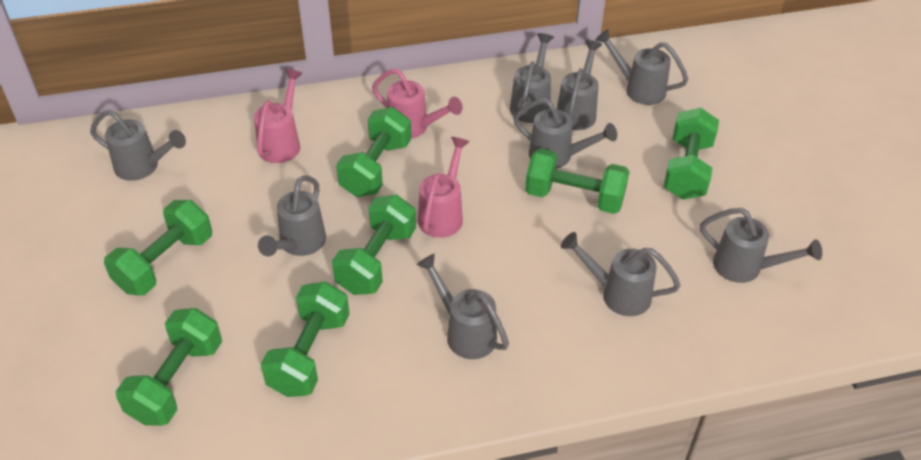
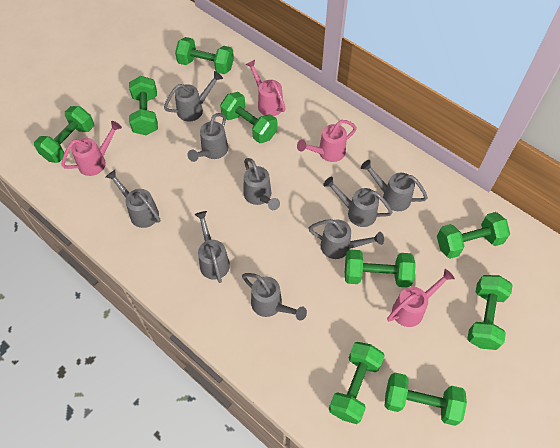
green dumbbell: 7 -> 9
pink watering can: 3 -> 4

